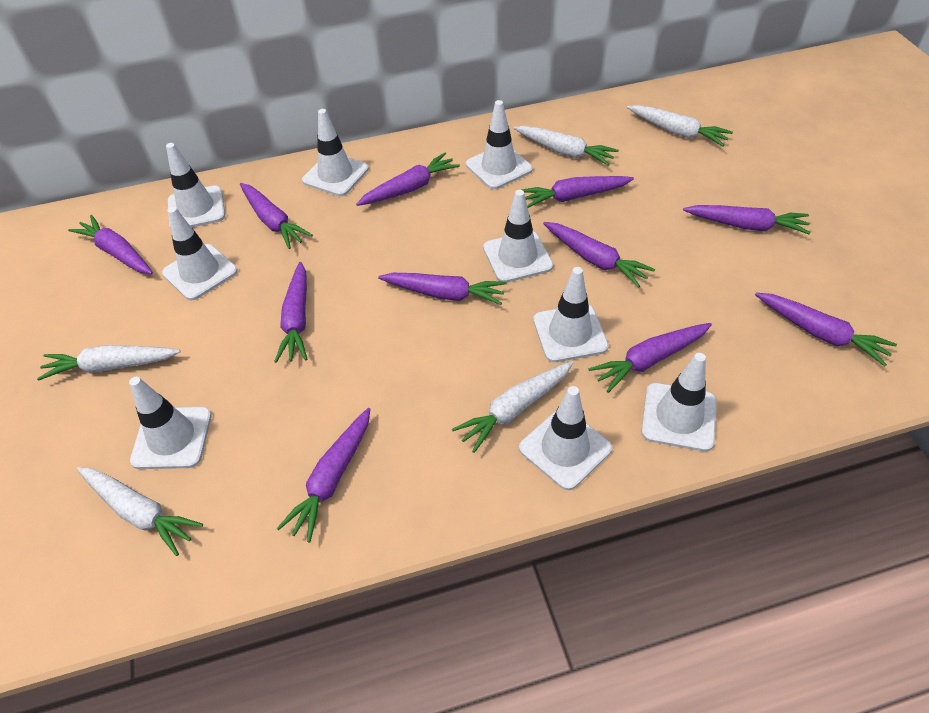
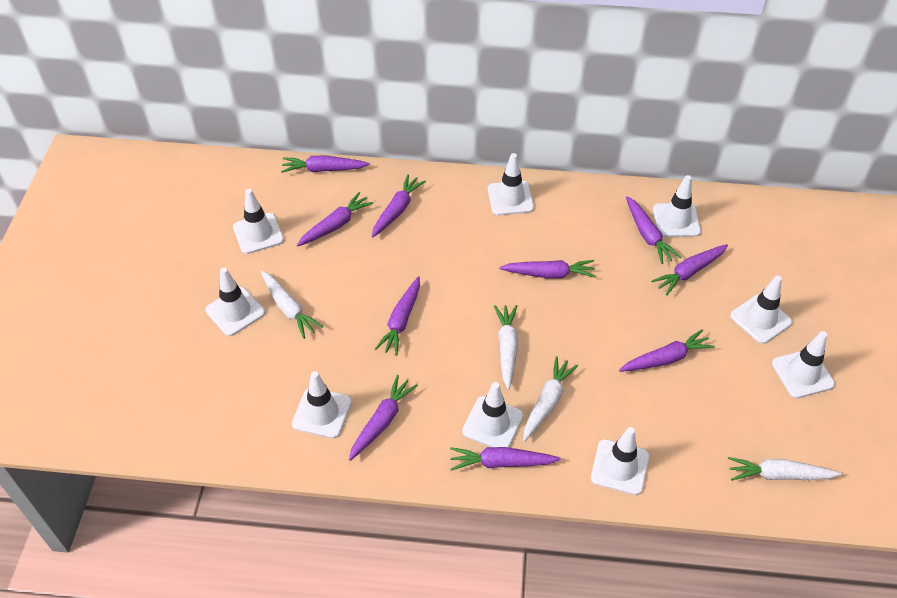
purple carrot: 11 -> 10
white carrot: 5 -> 4

